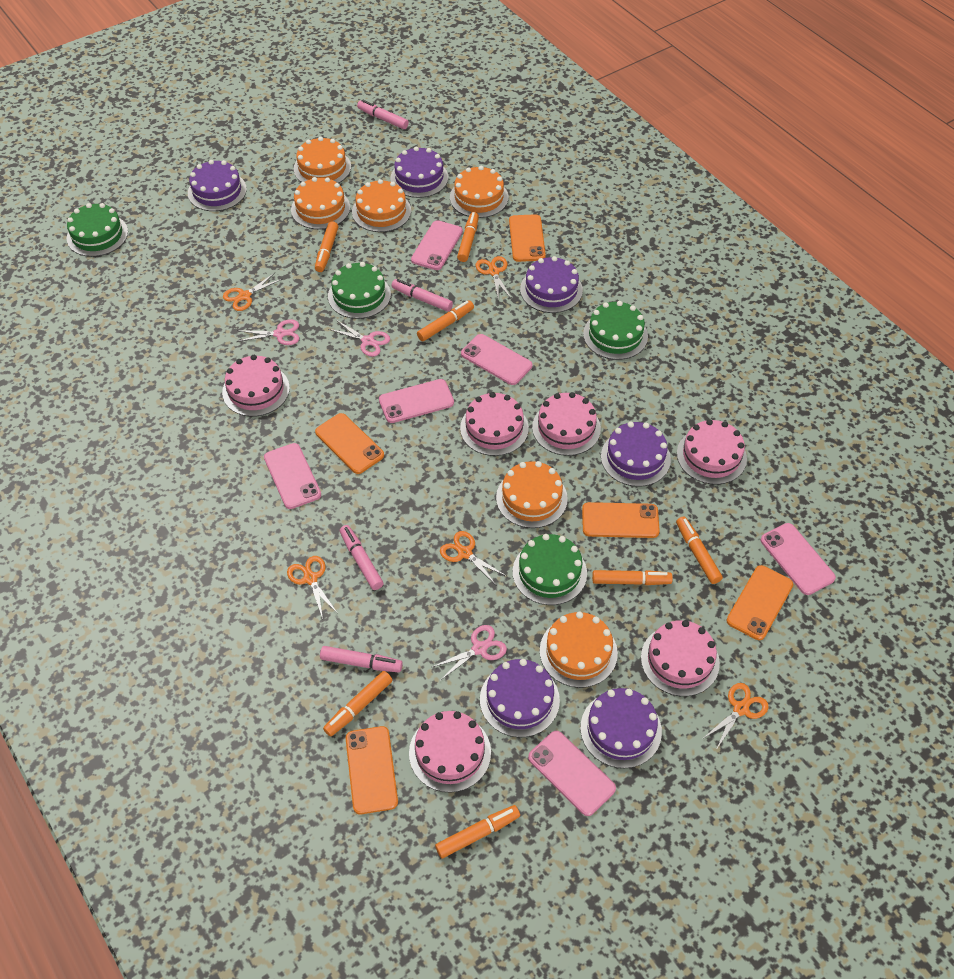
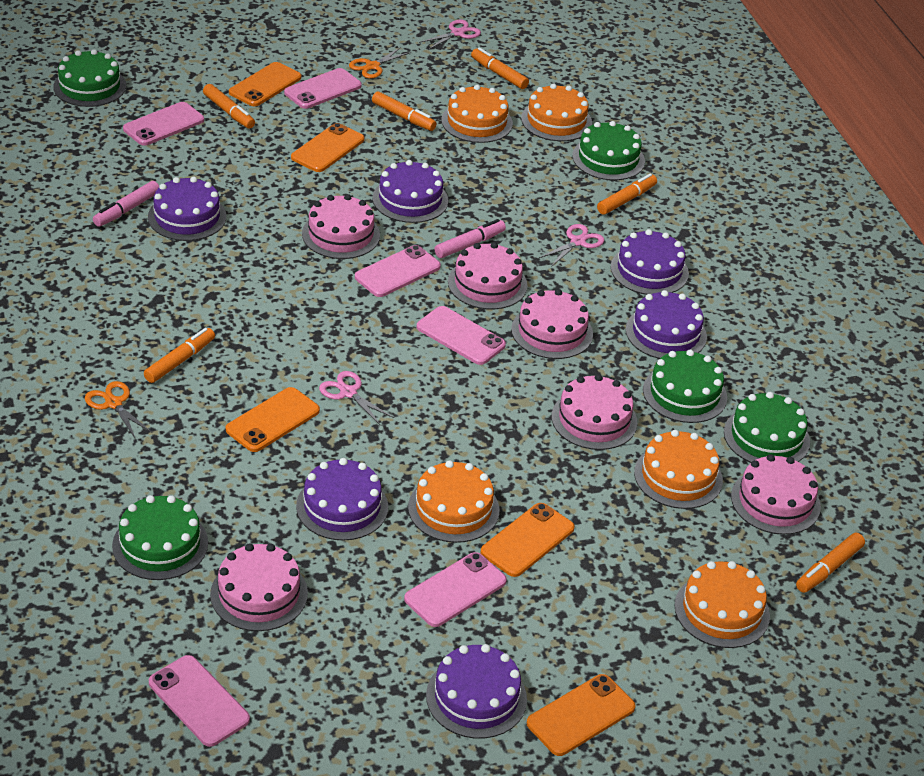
green cake: 4 -> 5
orange cake: 6 -> 5
orange marker: 7 -> 6
orange scissors: 5 -> 2
pink marker: 4 -> 2

